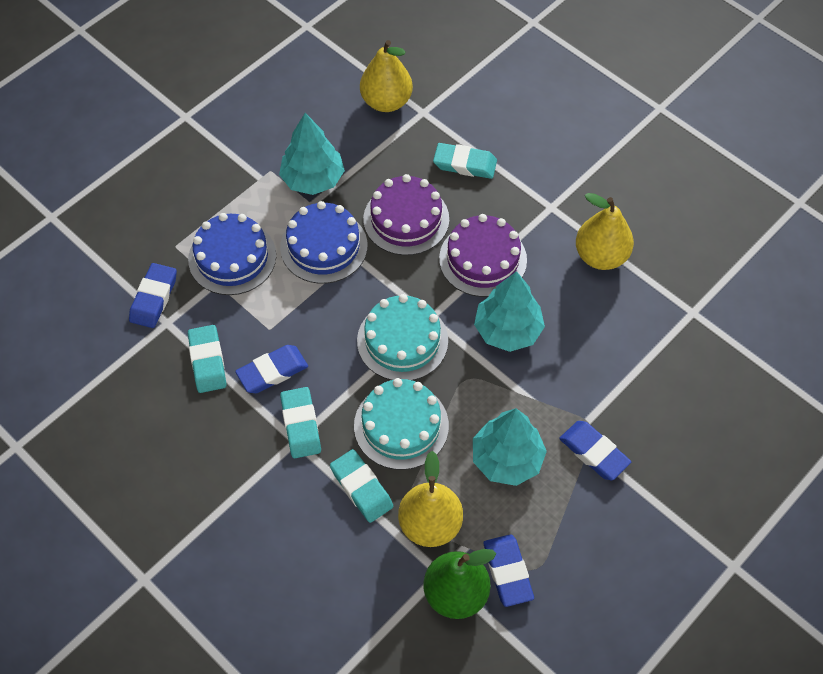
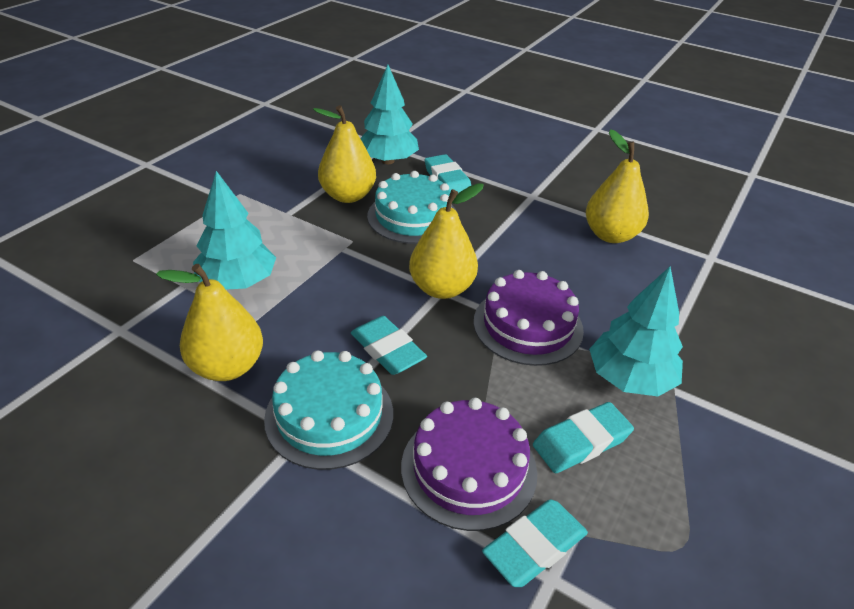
blue cake: 2 -> 0
blue eraser: 4 -> 0
green pear: 1 -> 0
yellow pear: 3 -> 4

